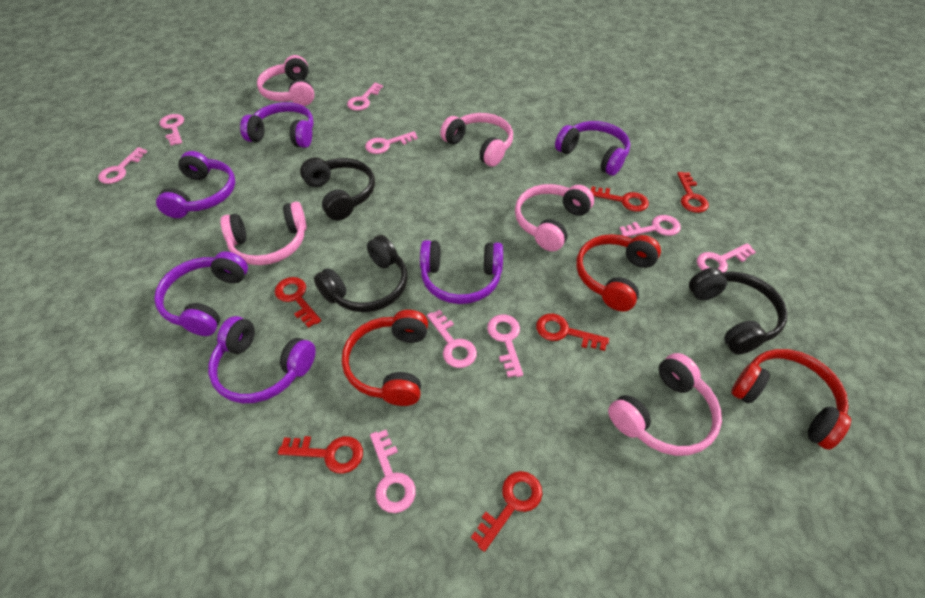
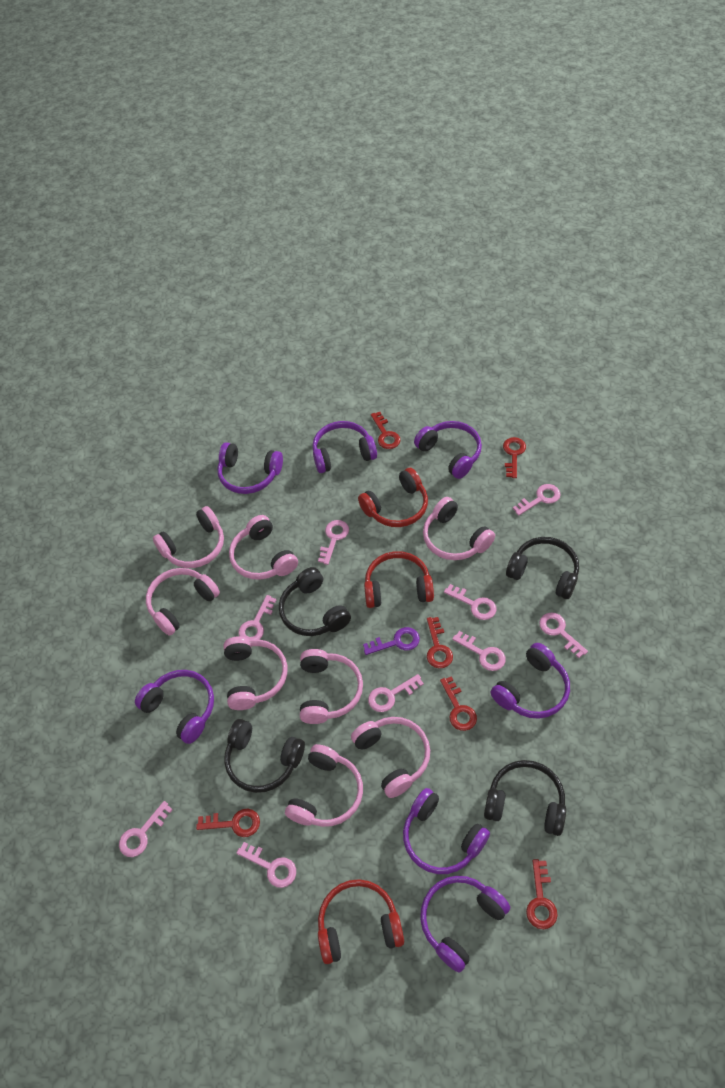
black headphones: 3 -> 4
pink headphones: 5 -> 8
purple headphones: 6 -> 7
purple key: 0 -> 1

